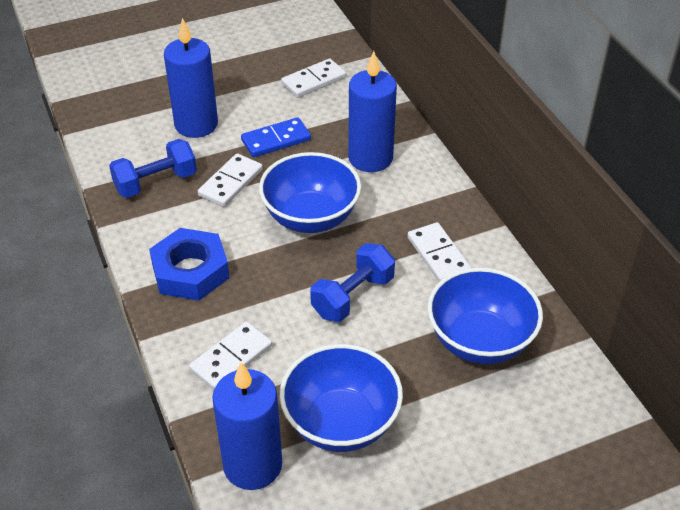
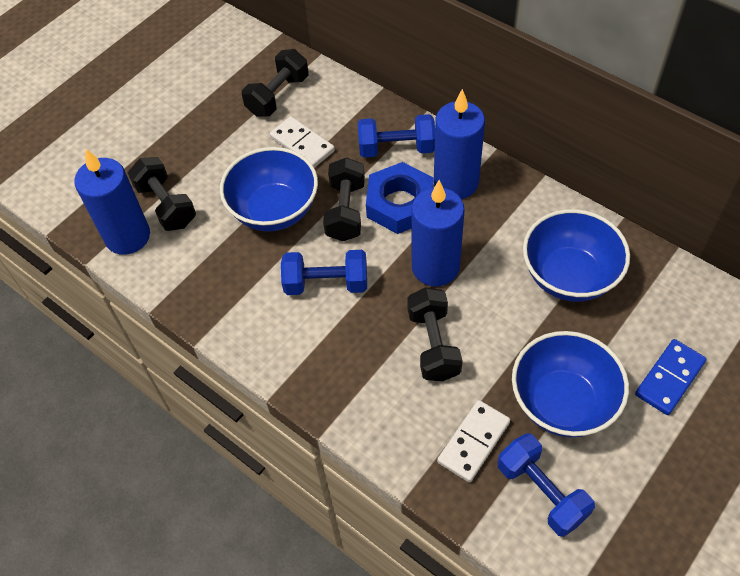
black dumbbell: 0 -> 4
blue dumbbell: 2 -> 3
white domino: 4 -> 2

